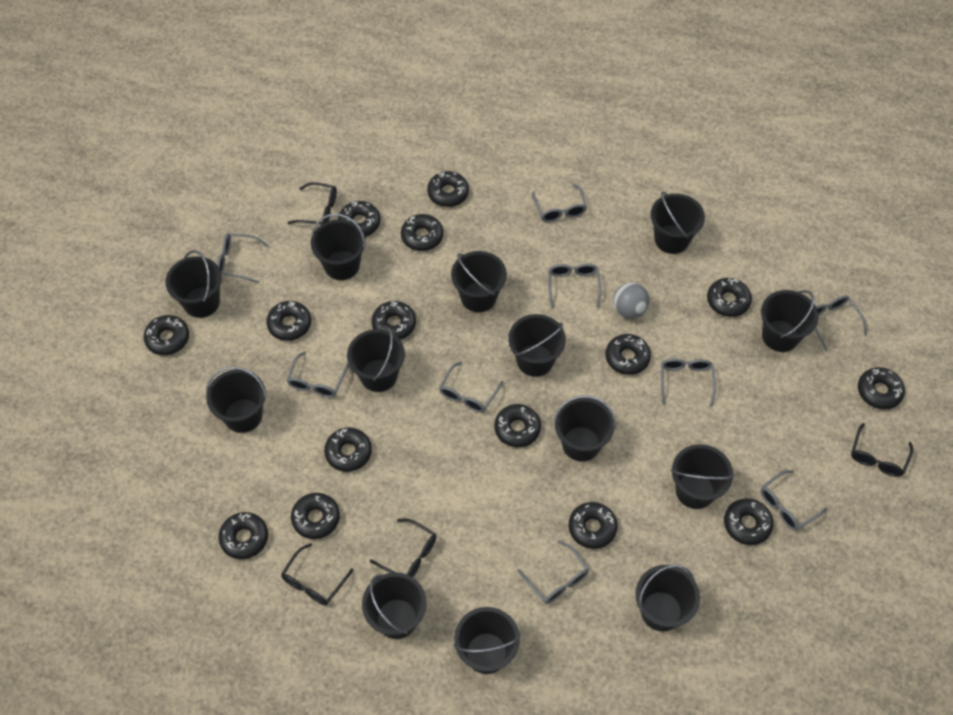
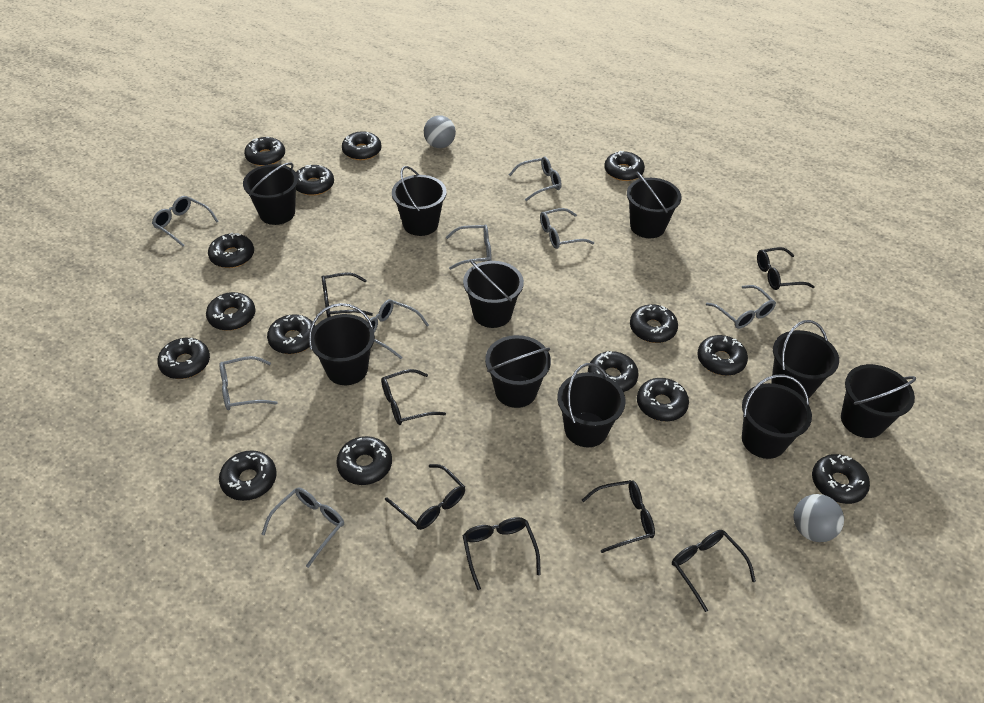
black bucket: 13 -> 10
black glasses: 4 -> 7
grey ball: 1 -> 2
grey glasses: 9 -> 8

